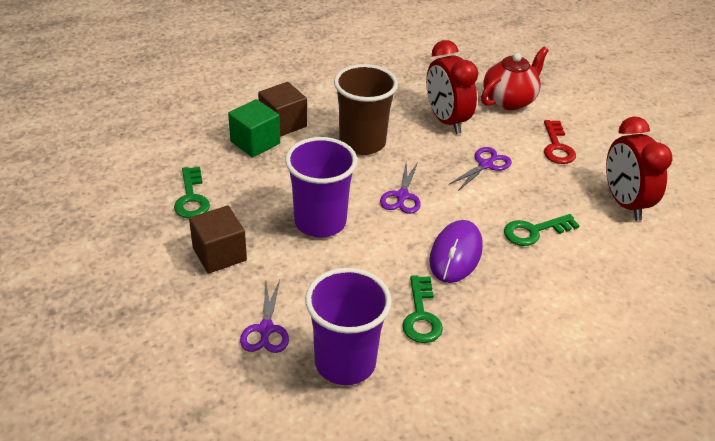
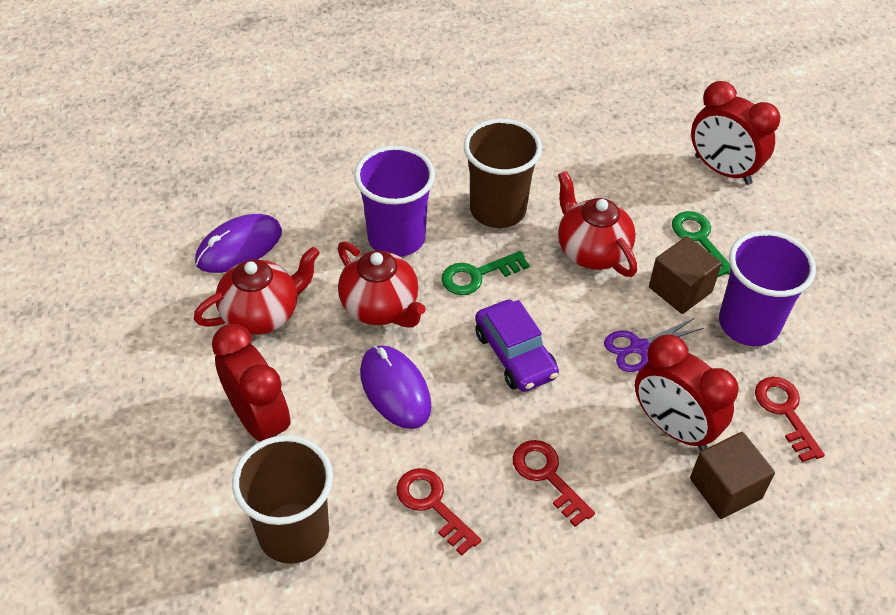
brown cup: 1 -> 2
green cube: 1 -> 0
green key: 3 -> 2
purple car: 0 -> 1
purple mouse: 1 -> 2
purple scissors: 3 -> 1
red clock: 2 -> 3
red key: 1 -> 3
red teapot: 1 -> 3

